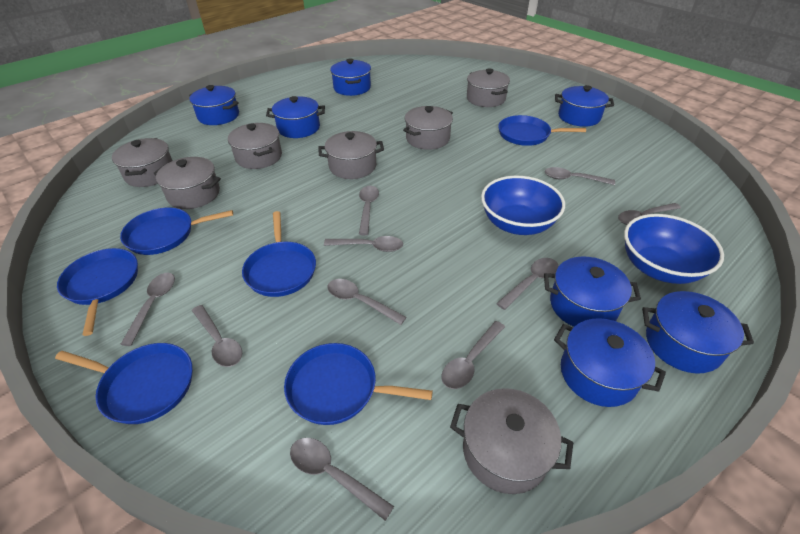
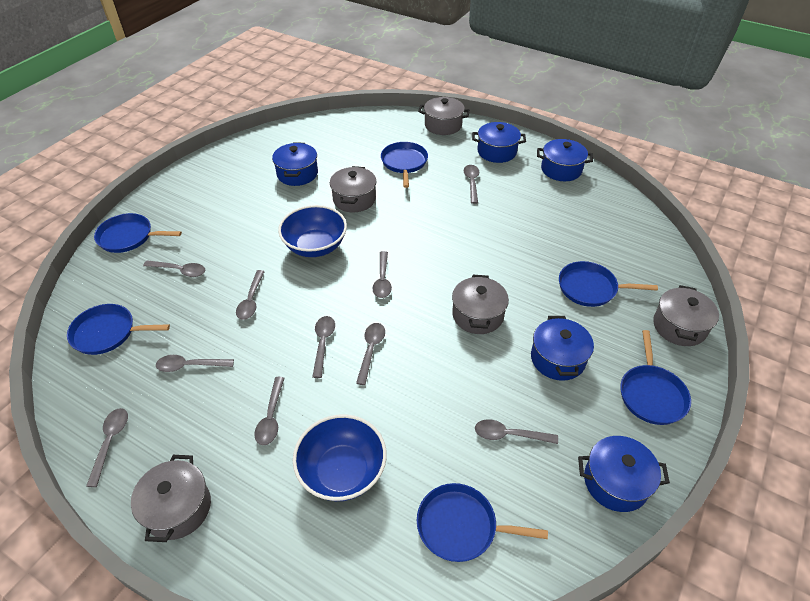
blue pot: 7 -> 5
grey pot: 7 -> 5

